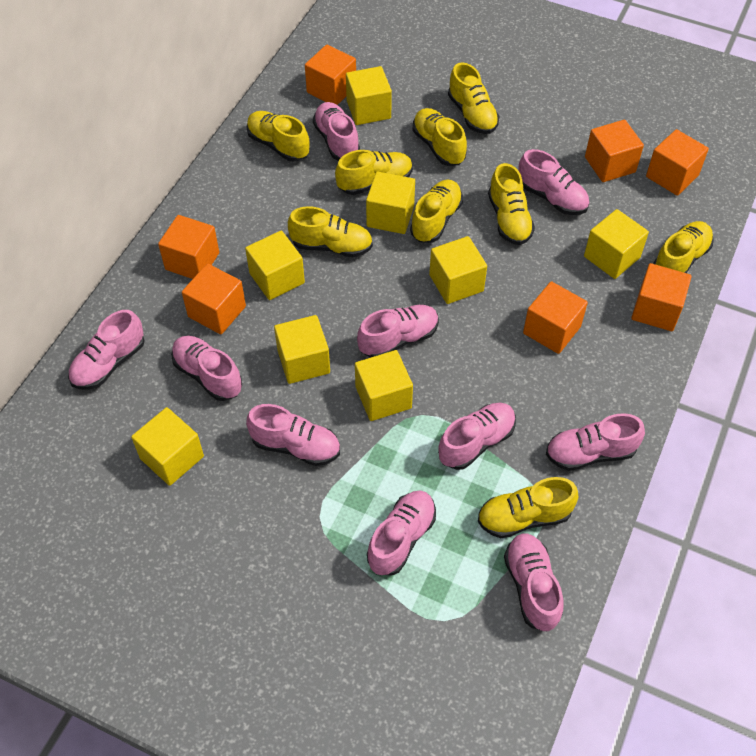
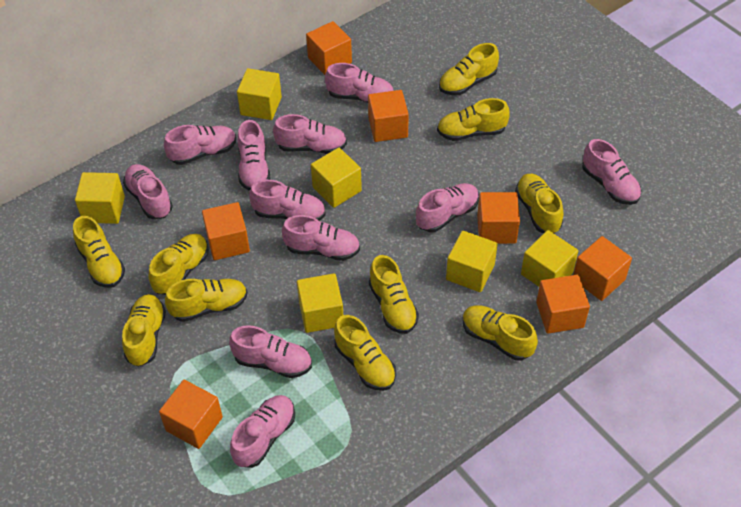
pink shoe: 10 -> 11
yellow cube: 8 -> 6
yellow shoe: 9 -> 10

